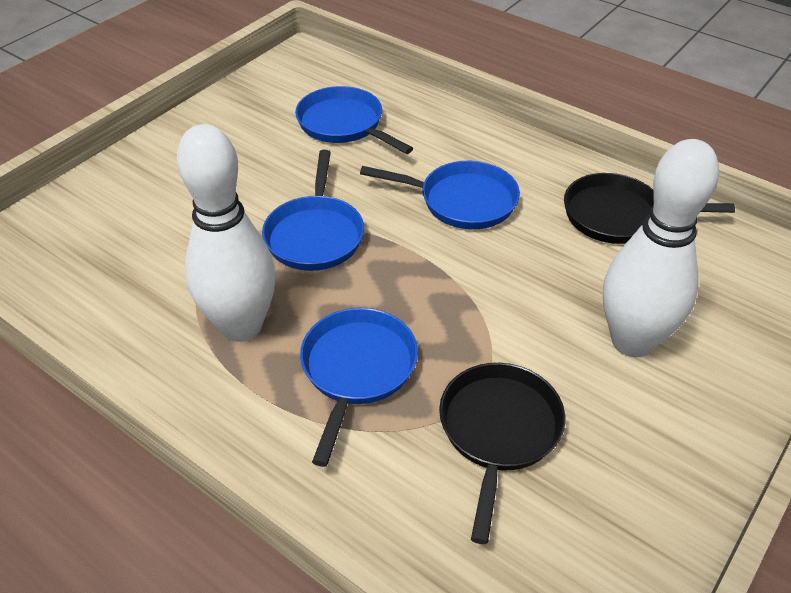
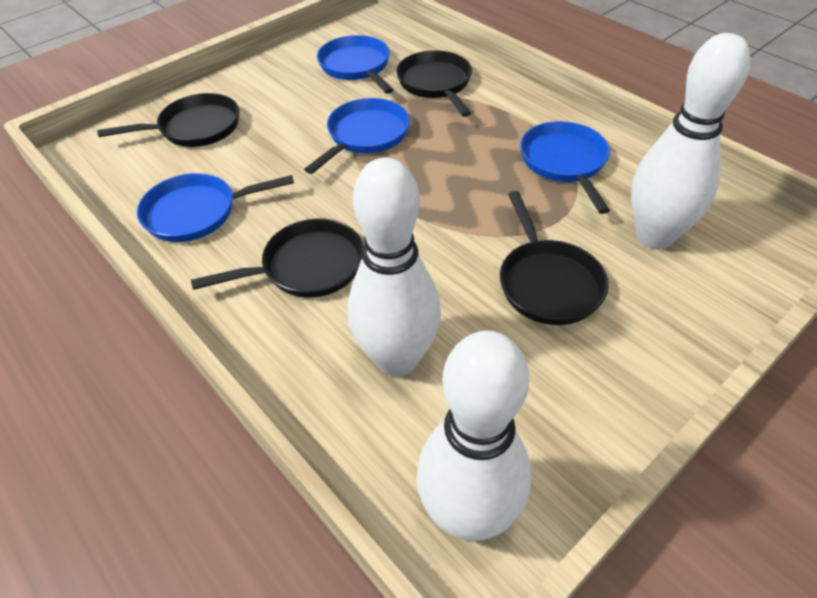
black pan: 2 -> 4
white bowling pin: 2 -> 3

